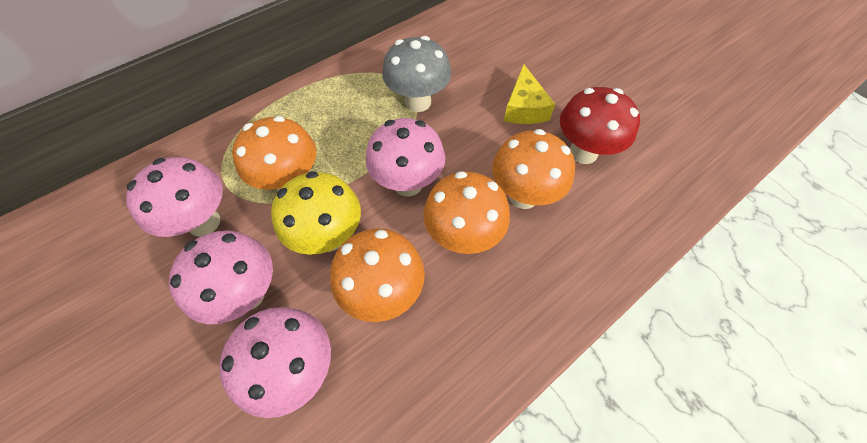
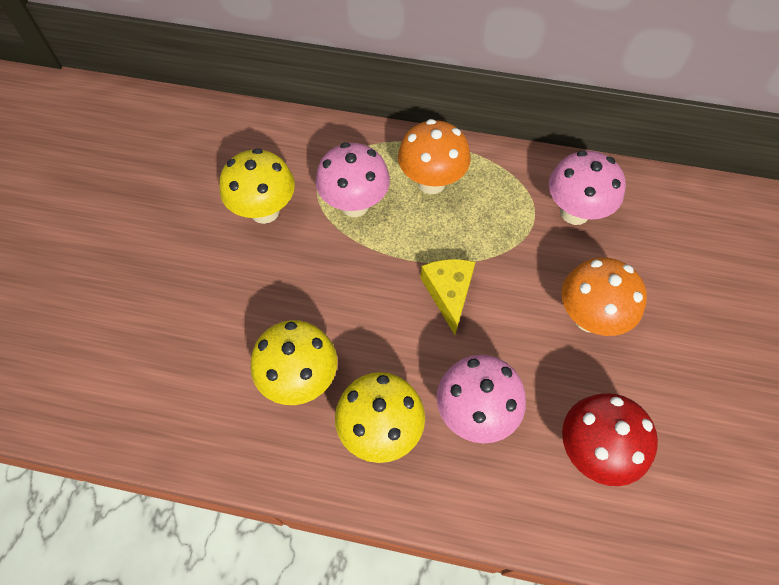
grey mushroom: 1 -> 0
orange mushroom: 4 -> 2
pink mushroom: 4 -> 3
yellow mushroom: 1 -> 3

